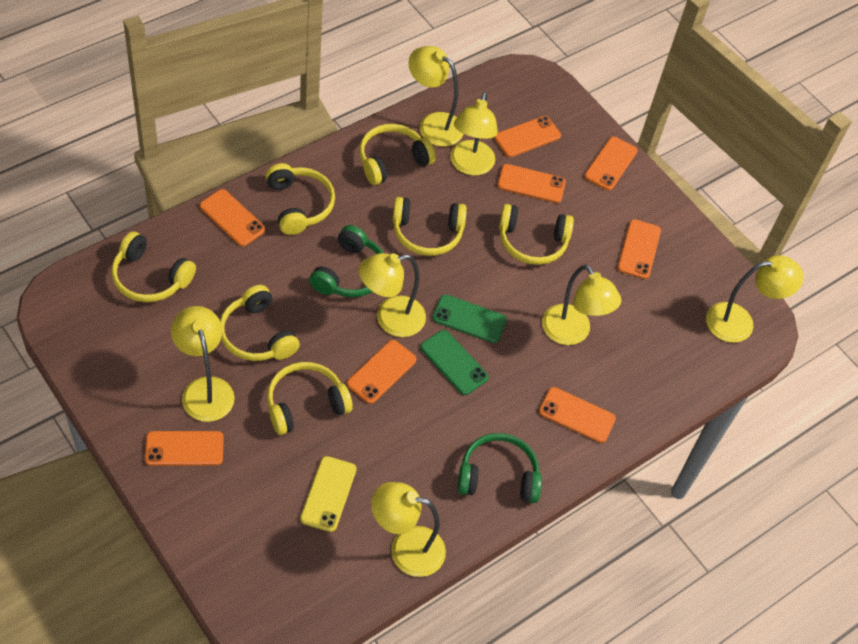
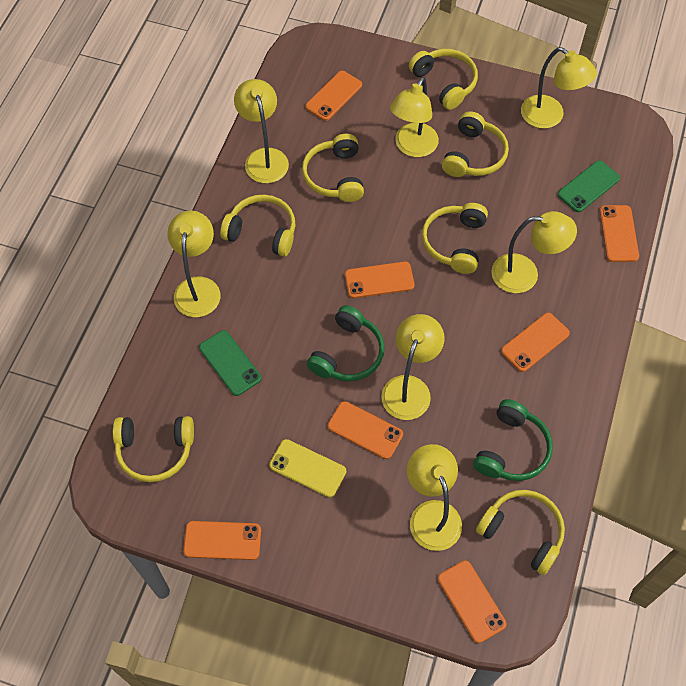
orange phone: 8 -> 7

